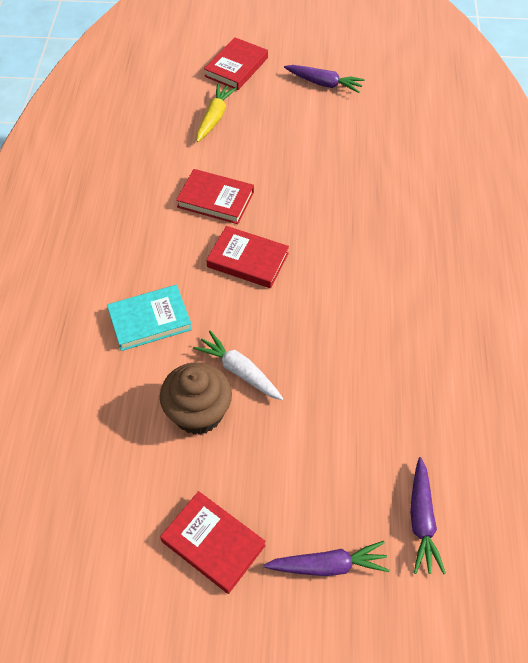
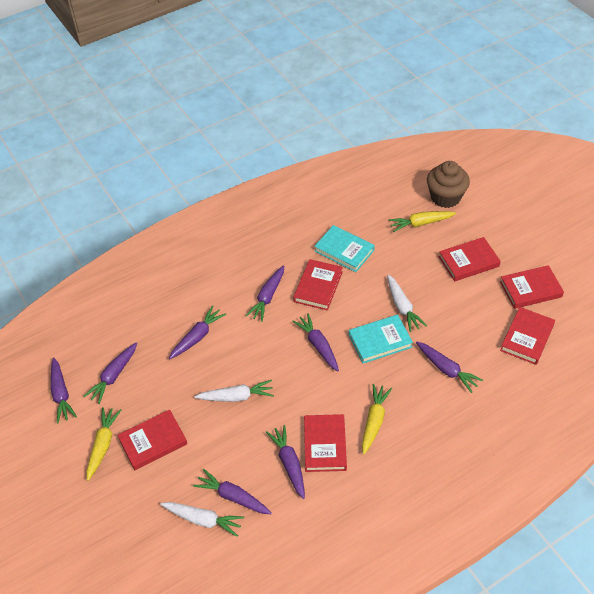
purple carrot: 3 -> 8
red book: 4 -> 6
turquoise book: 1 -> 2
white carrot: 1 -> 3
yellow carrot: 1 -> 3

